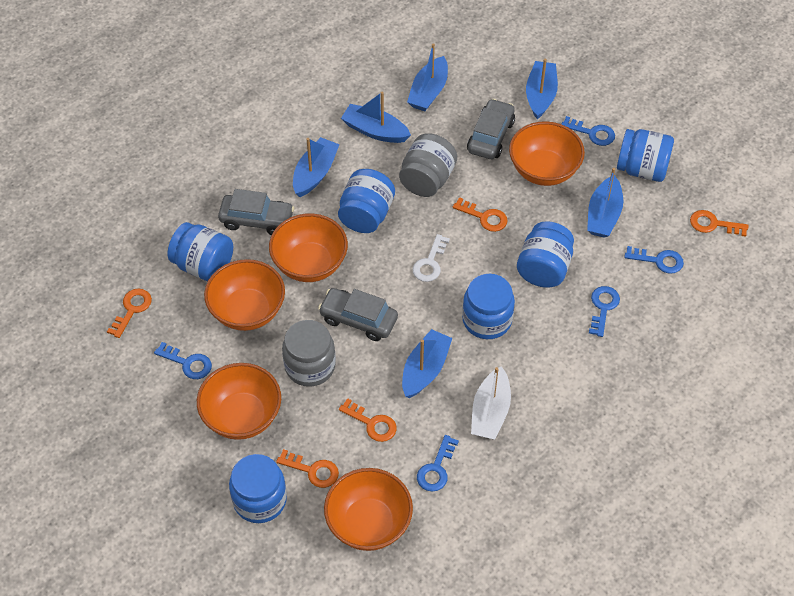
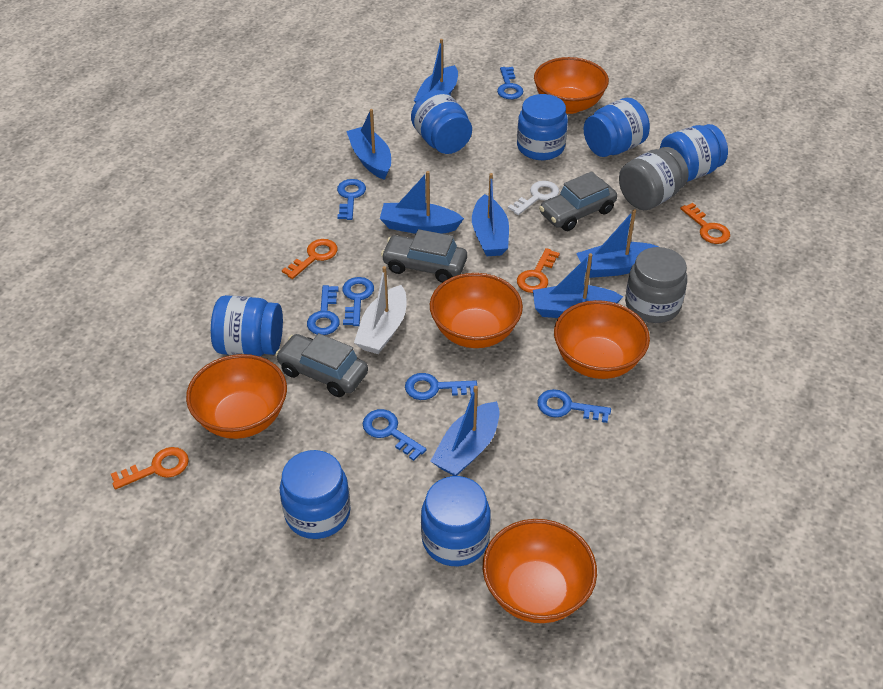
blue boat: 6 -> 7
blue jar: 6 -> 7
blue key: 5 -> 7
orange key: 5 -> 4

